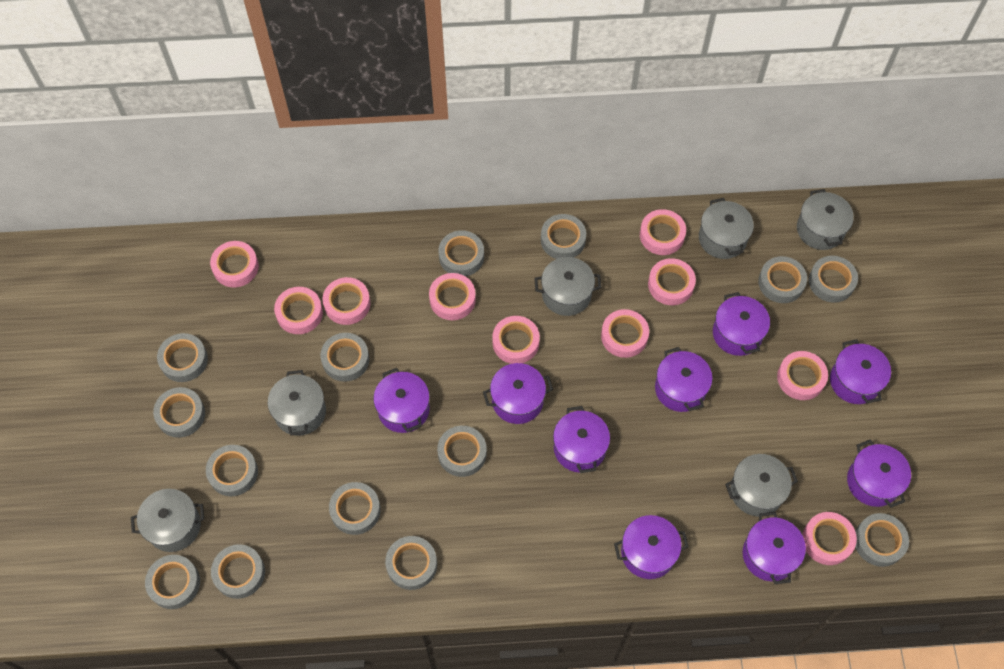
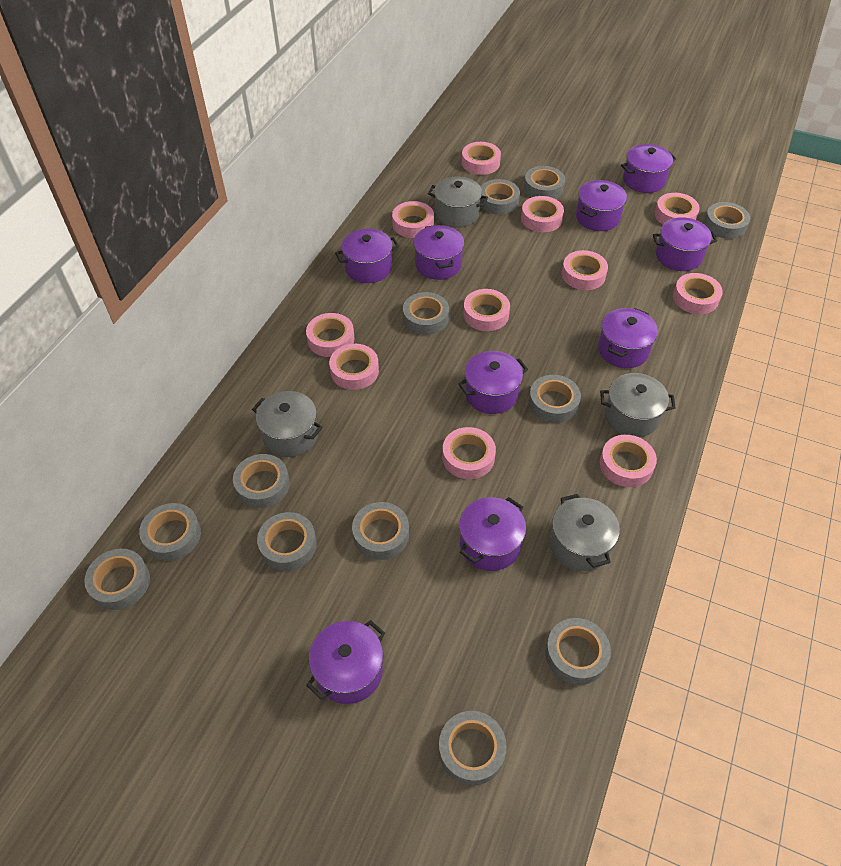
grey pot: 6 -> 4
grey tape: 14 -> 12
pink tape: 10 -> 11

